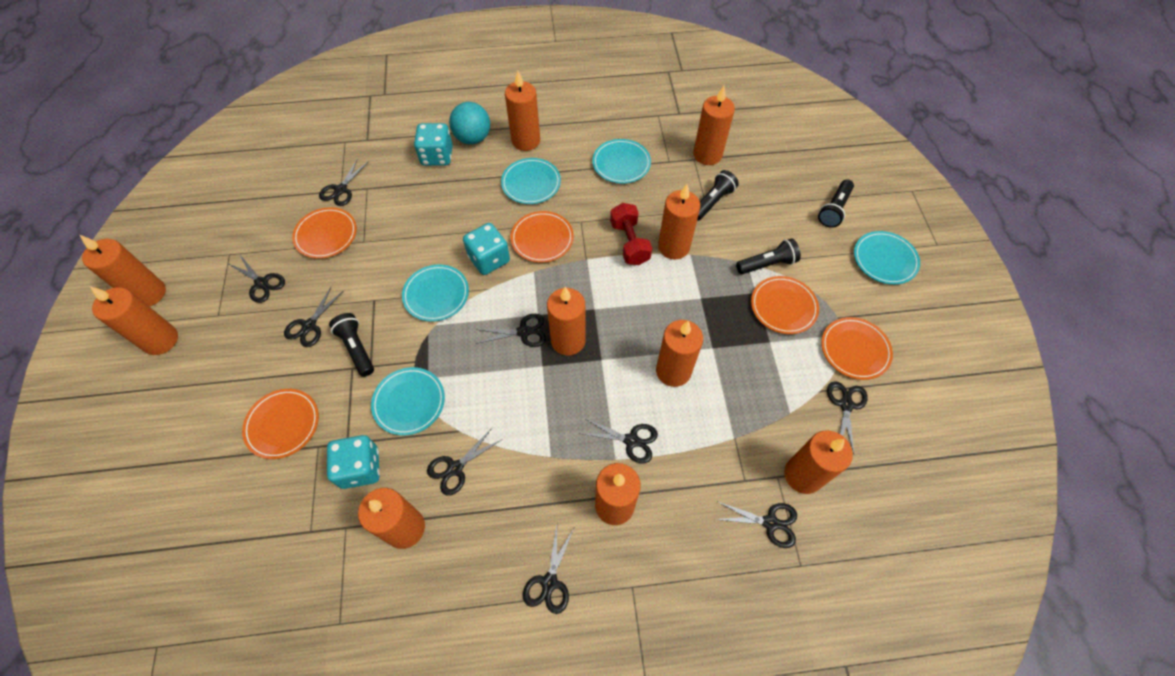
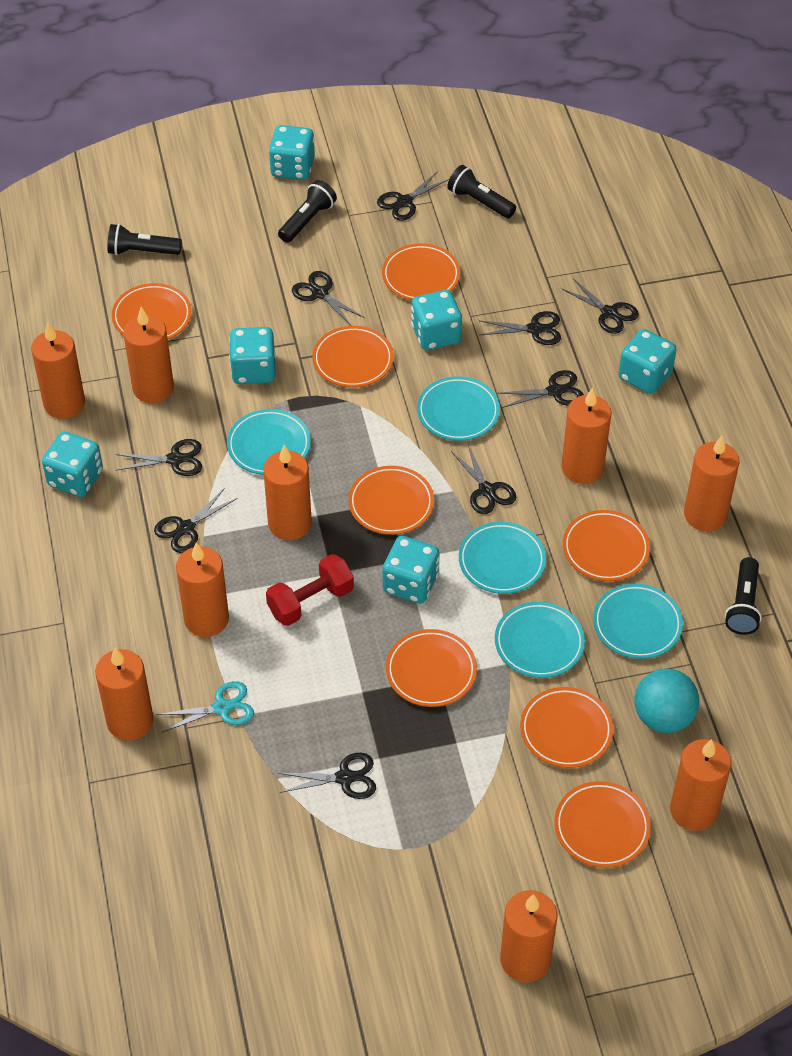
orange candle: 10 -> 9
orange plate: 5 -> 8
turquoise dice: 3 -> 6
turquoise scissors: 0 -> 1

